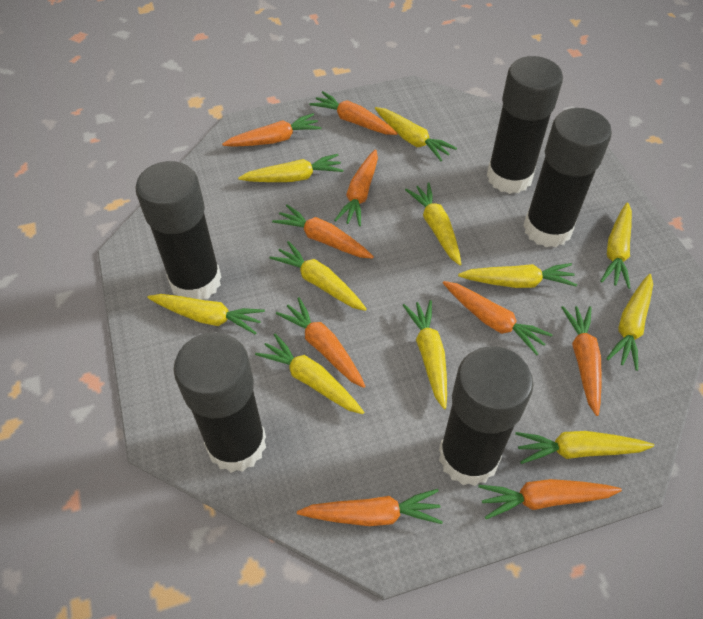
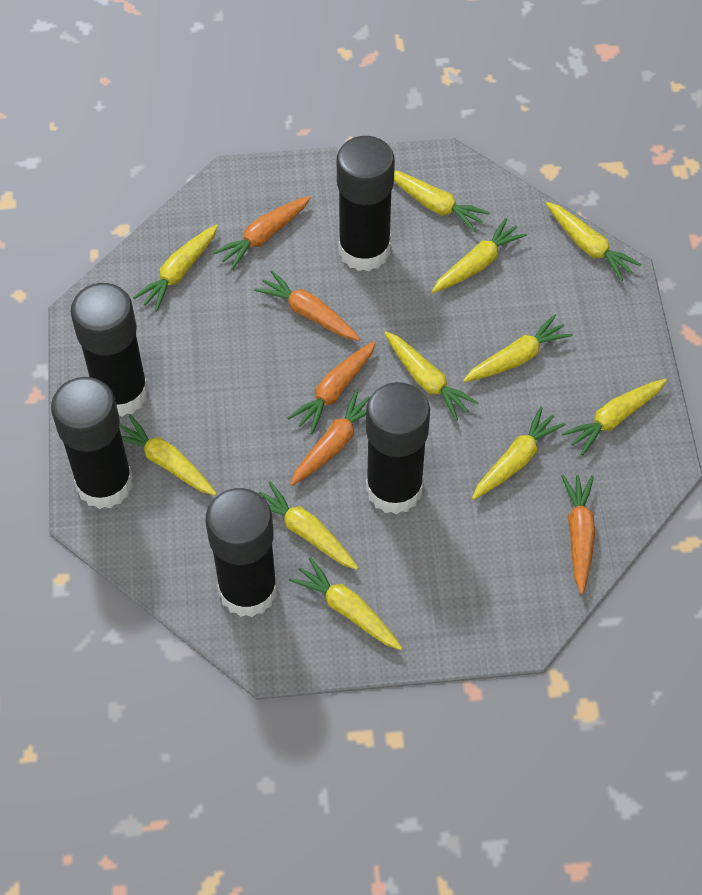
orange carrot: 9 -> 5

